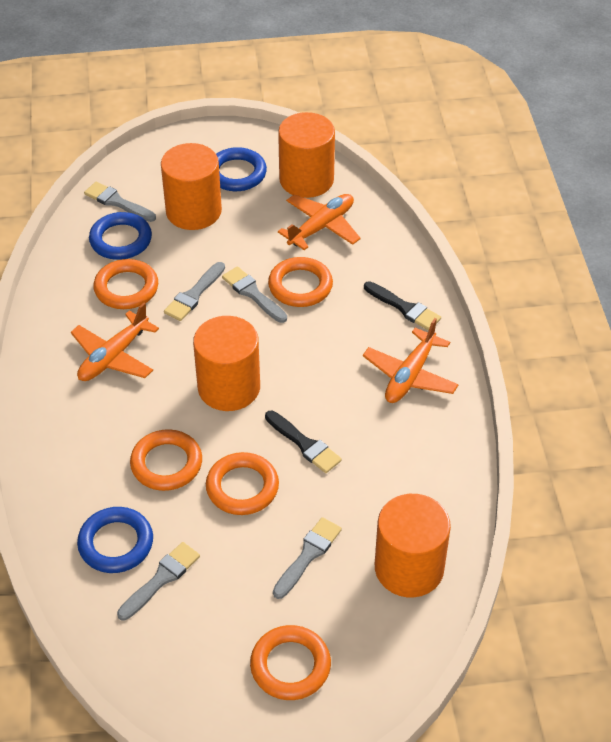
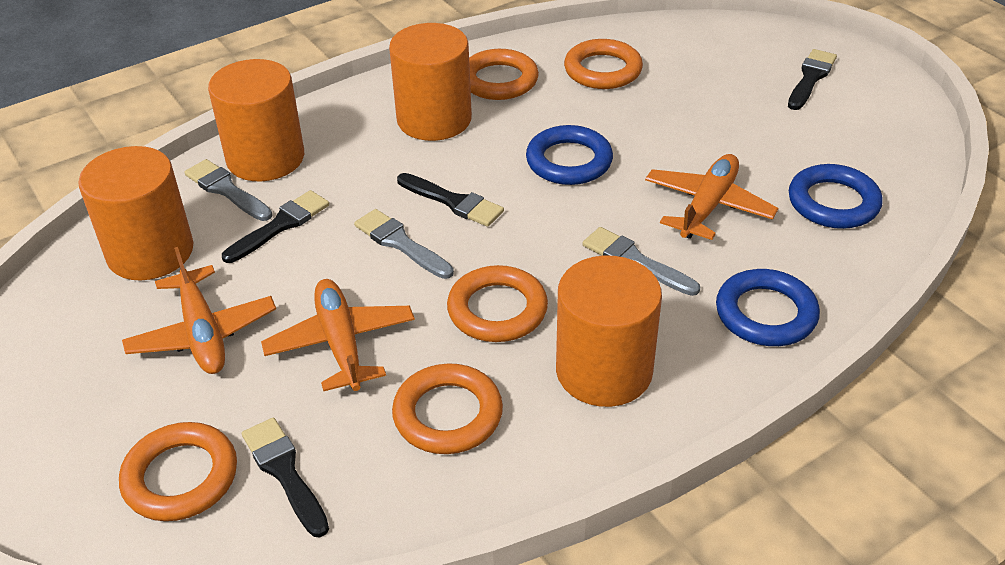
black brush: 2 -> 4
grey brush: 5 -> 3

